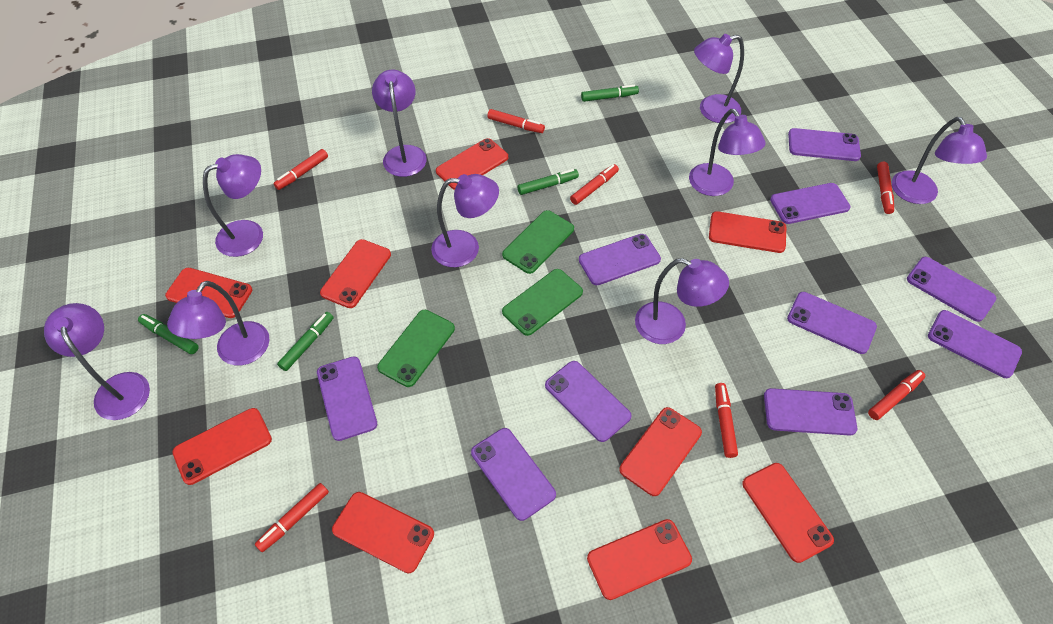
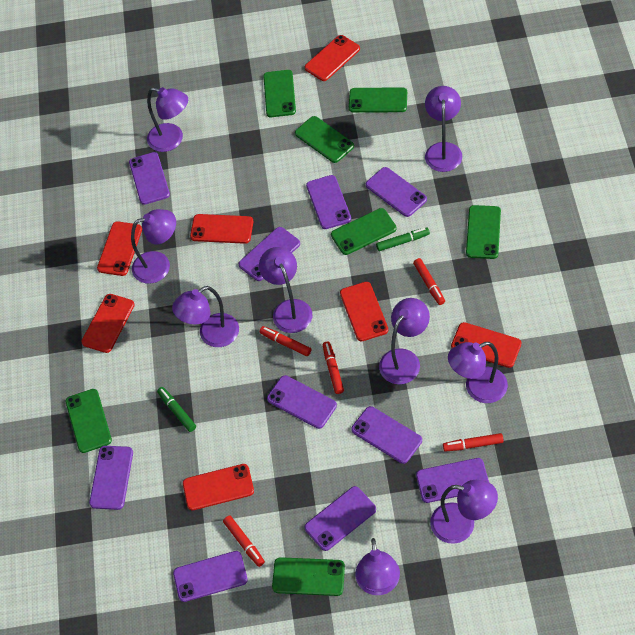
green marker: 4 -> 2
green phone: 3 -> 7
red marker: 7 -> 5
red phone: 9 -> 7

